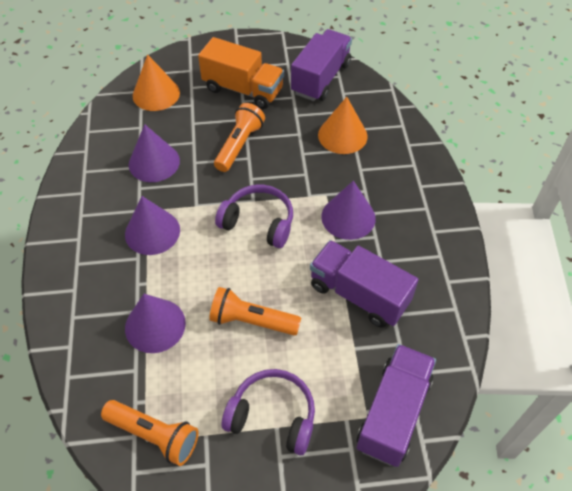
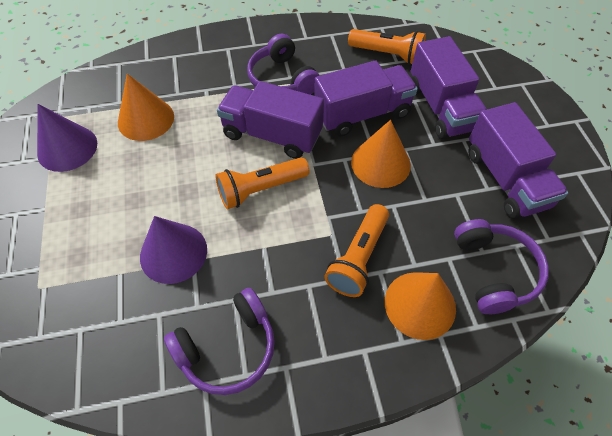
orange cone: 2 -> 3
orange truck: 1 -> 0
purple cone: 4 -> 2
purple headphones: 2 -> 3
purple truck: 3 -> 4

